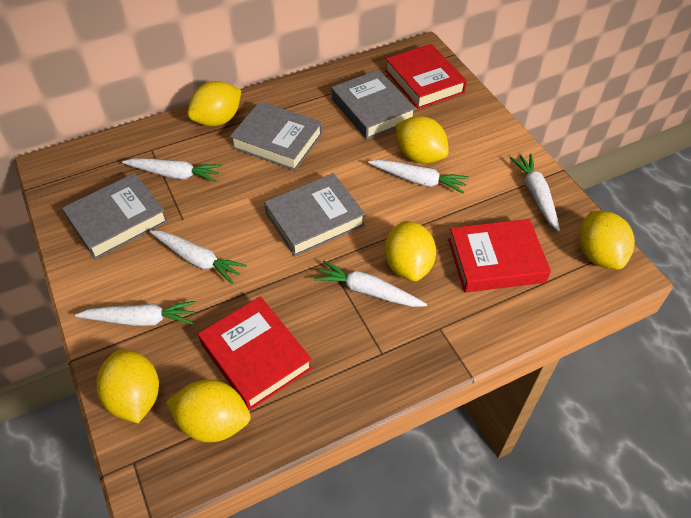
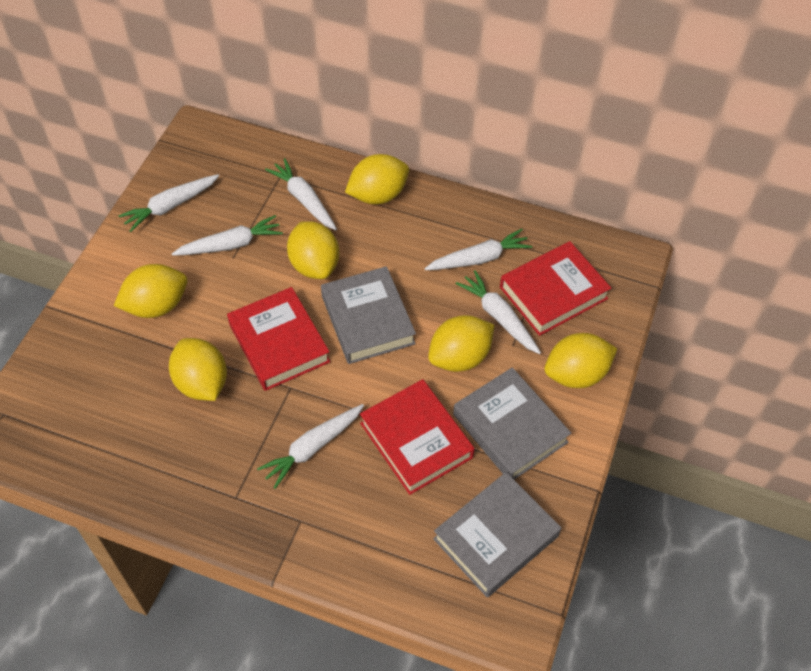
grey book: 4 -> 3

